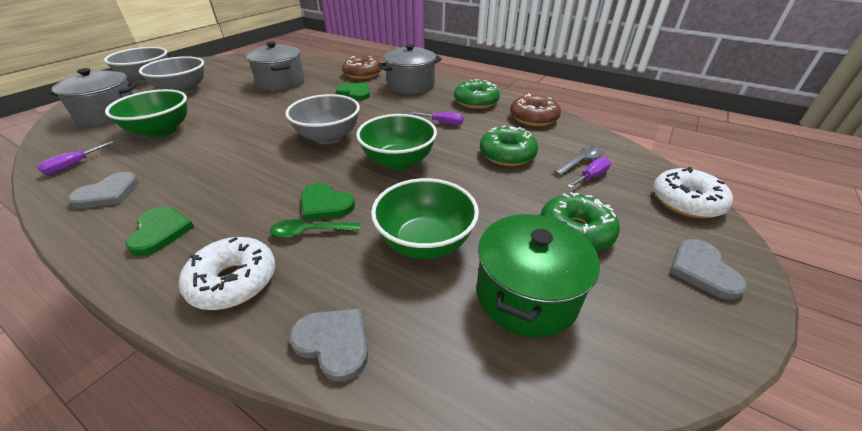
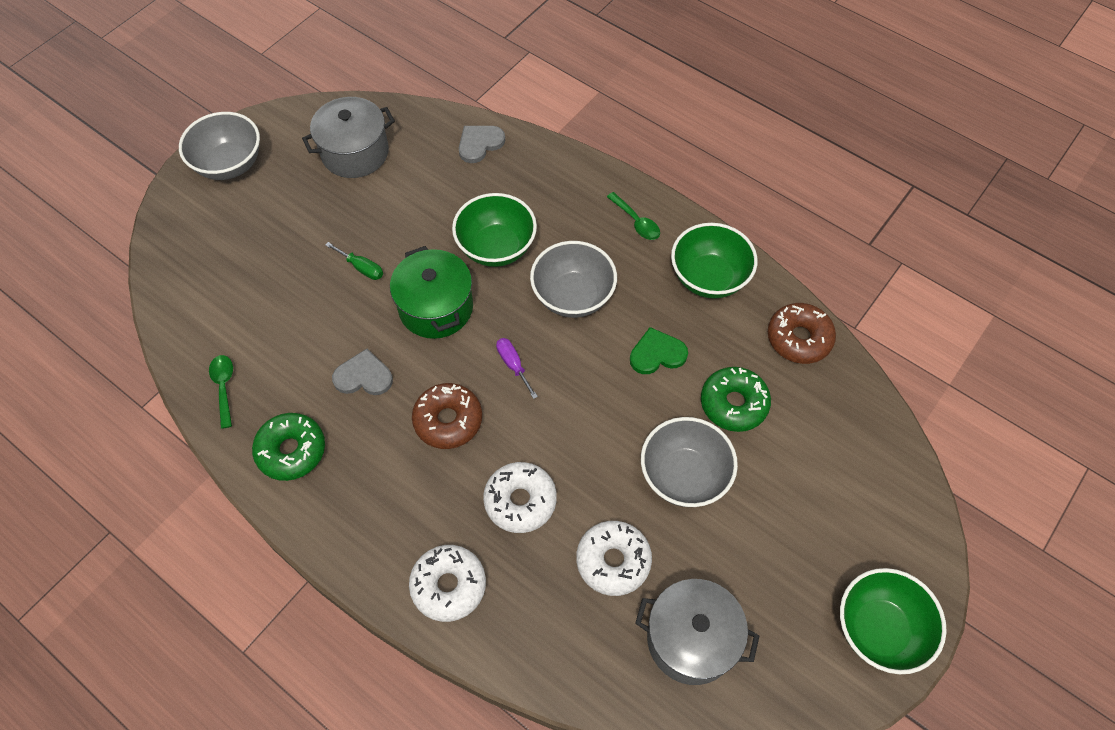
green donut: 3 -> 2
green heart: 3 -> 1
green screwdriver: 0 -> 1
green spoon: 1 -> 2
grey heart: 3 -> 2
grey pot: 3 -> 2
grey spoon: 1 -> 0
purple screwdriver: 3 -> 1
white donut: 2 -> 3

